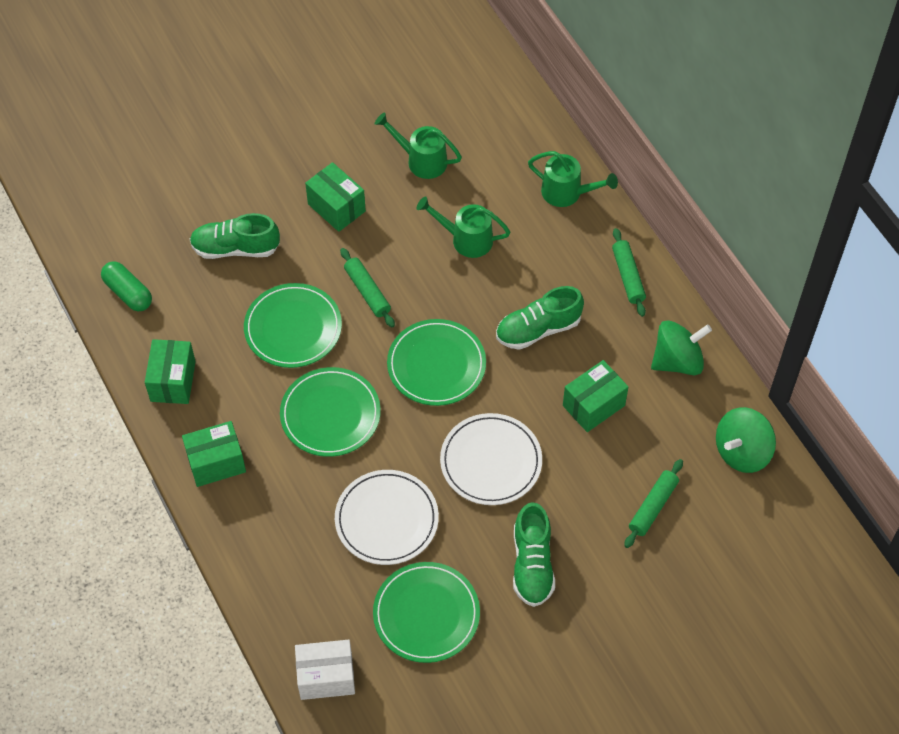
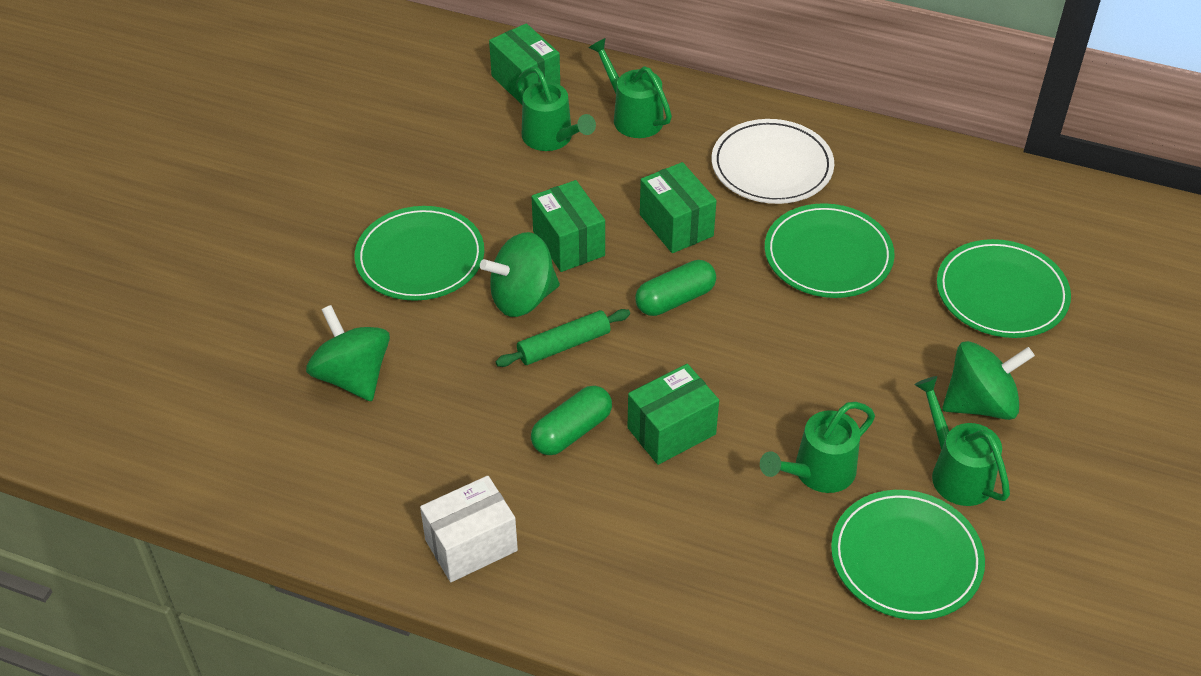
green capsule: 1 -> 2
green rolling pin: 3 -> 1
green shoe: 3 -> 0
green spinning top: 2 -> 3
green watering can: 3 -> 4
white plate: 2 -> 1

